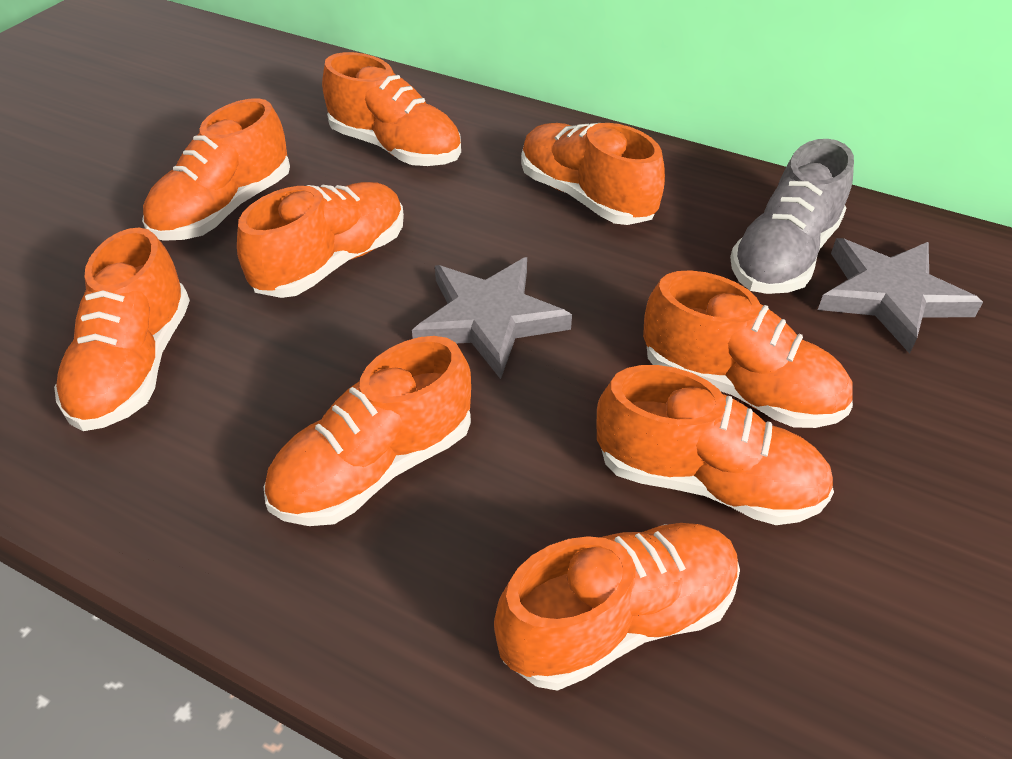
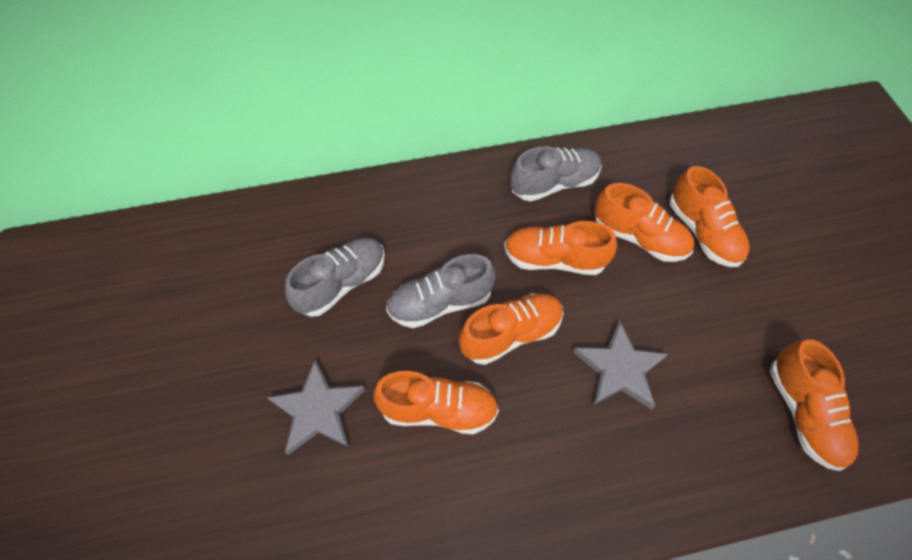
grey shoe: 1 -> 3
orange shoe: 9 -> 6

